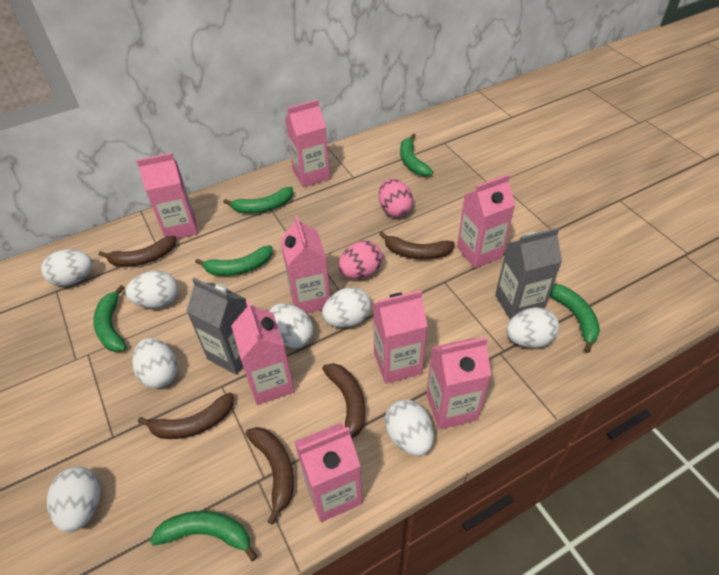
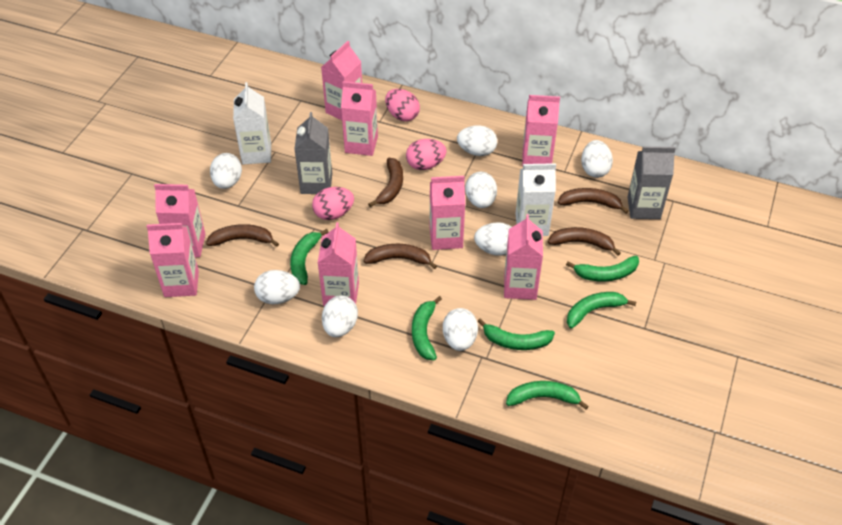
pink egg: 2 -> 3
white carton: 0 -> 2

